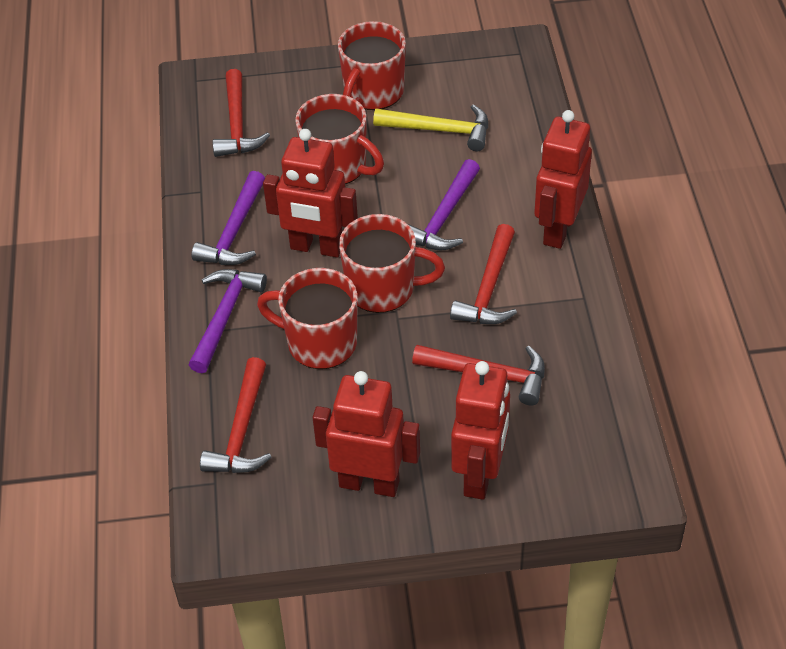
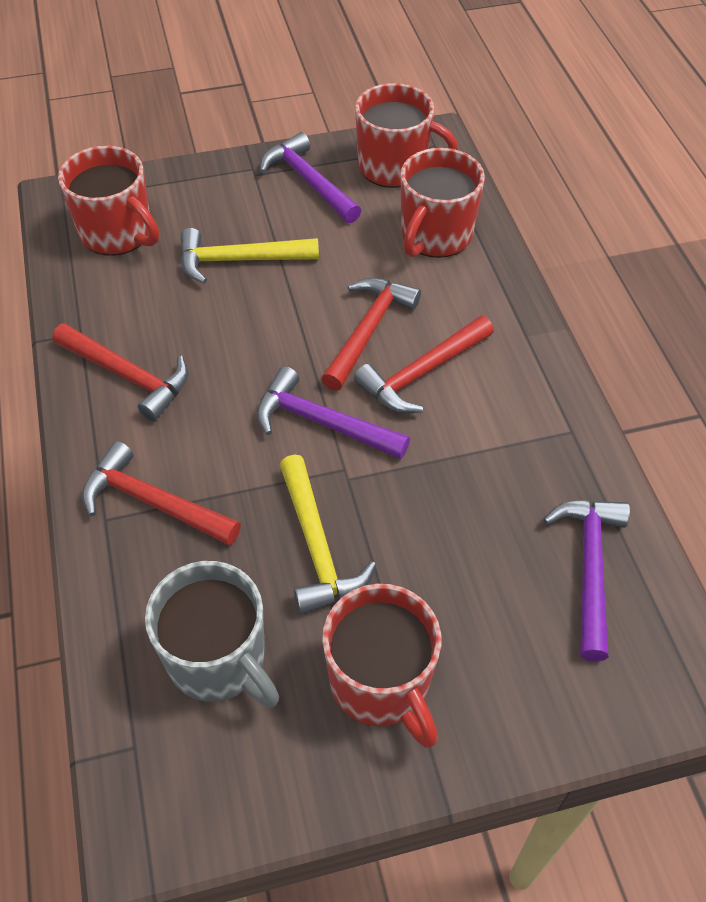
grey mug: 0 -> 1
red robot: 4 -> 0
yellow hammer: 1 -> 2

